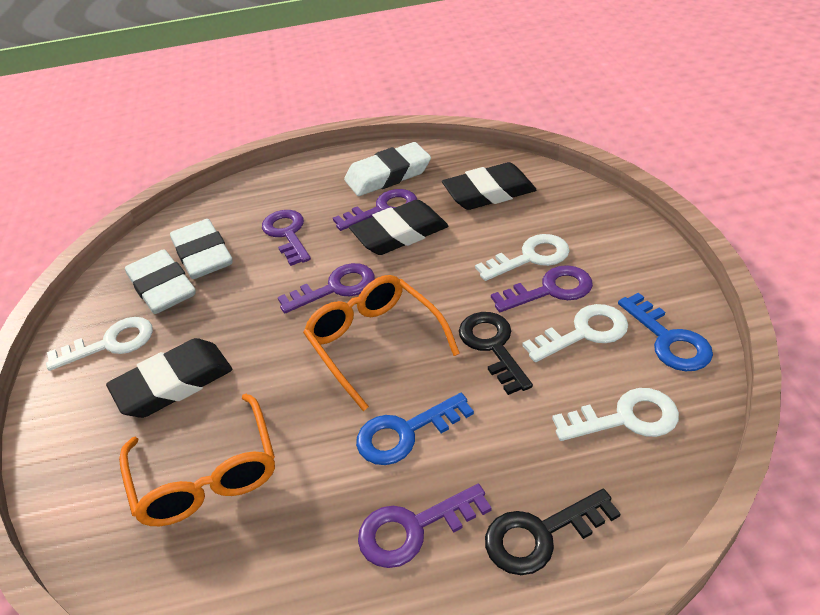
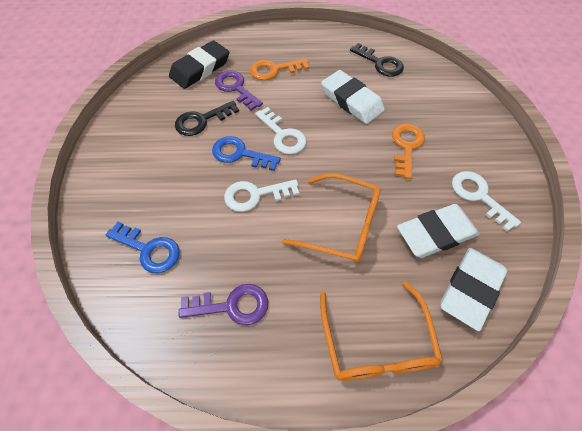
black eraser: 3 -> 1
orange key: 0 -> 2
purple key: 5 -> 2
white key: 4 -> 3

